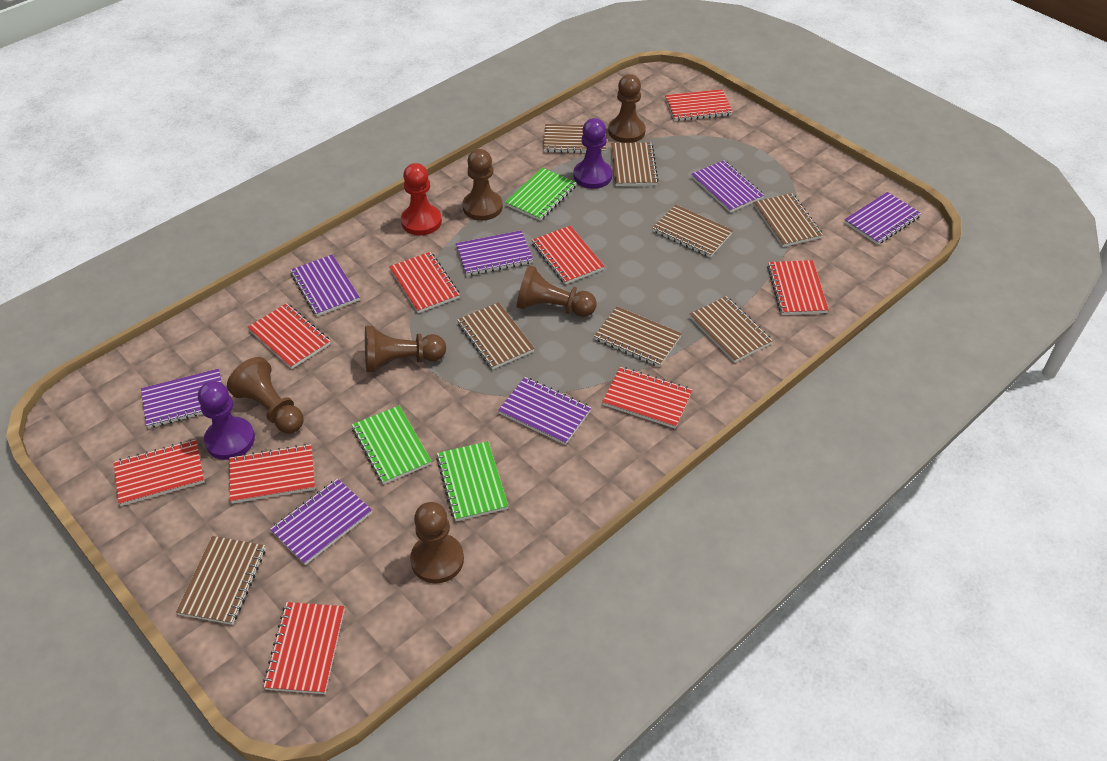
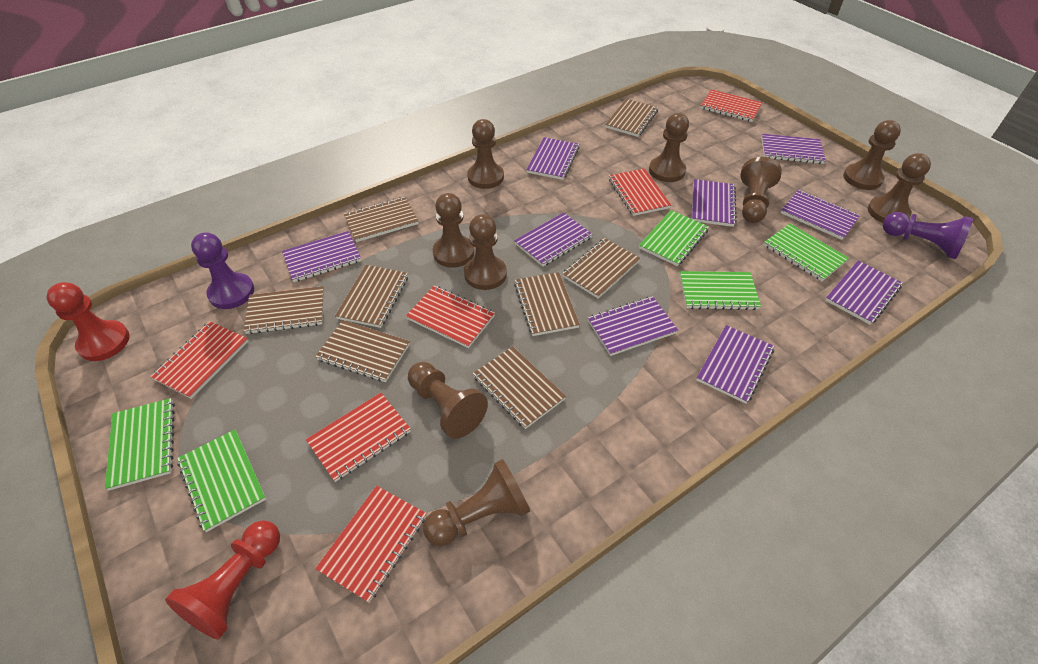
brown pawn: 6 -> 9
green notebook: 3 -> 5
purple notebook: 7 -> 9
red notebook: 9 -> 6
red pawn: 1 -> 2

